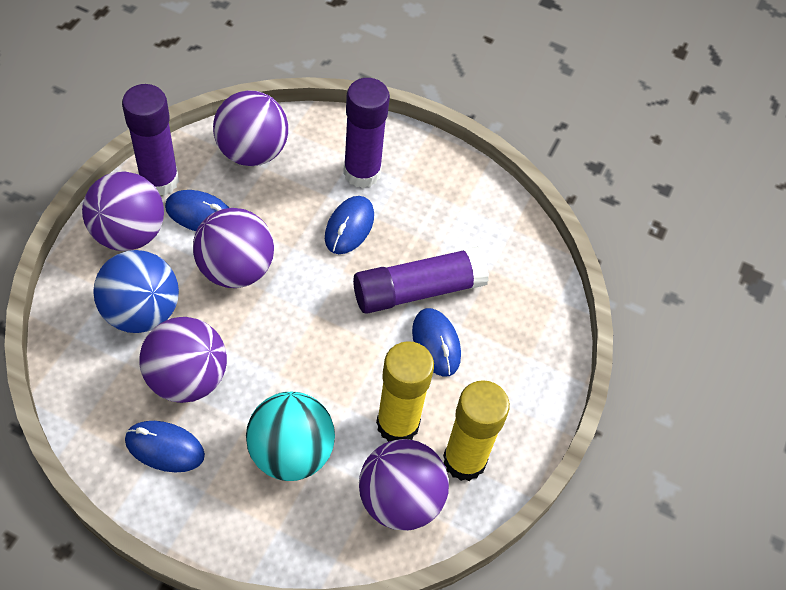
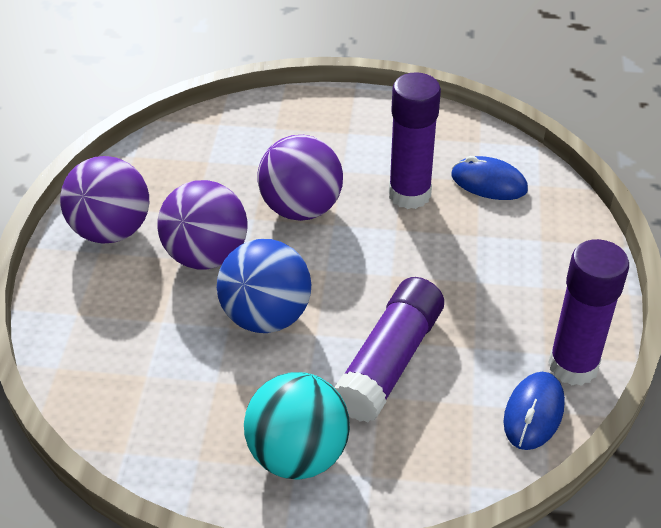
blue mouse: 4 -> 2
purple ball: 5 -> 3
yellow glue stick: 2 -> 0

